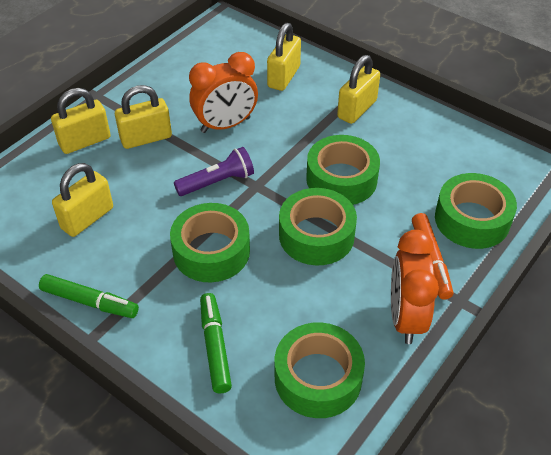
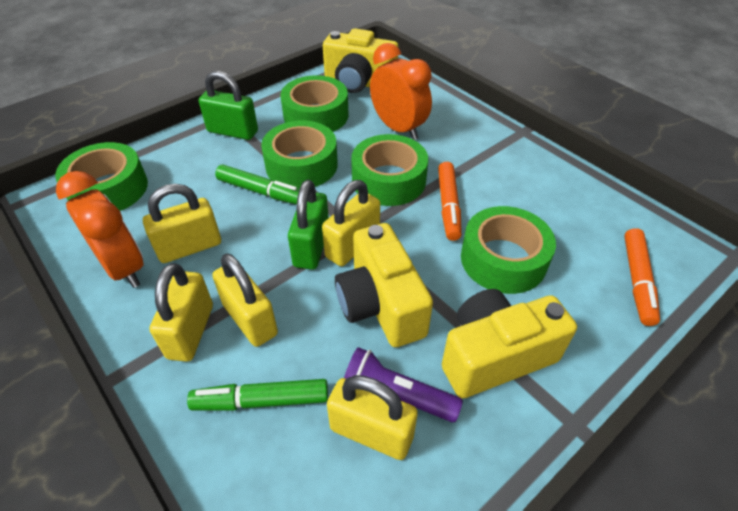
green padlock: 0 -> 2
orange marker: 1 -> 2
yellow camera: 0 -> 3

